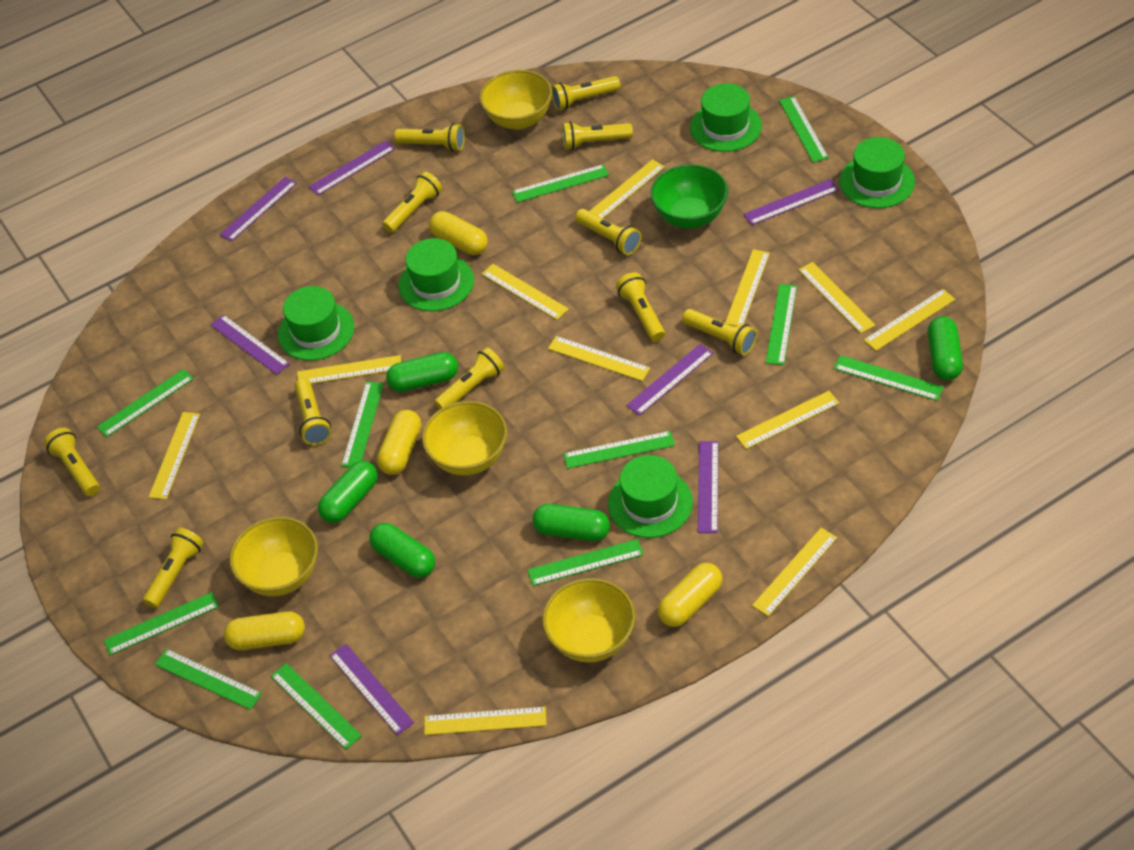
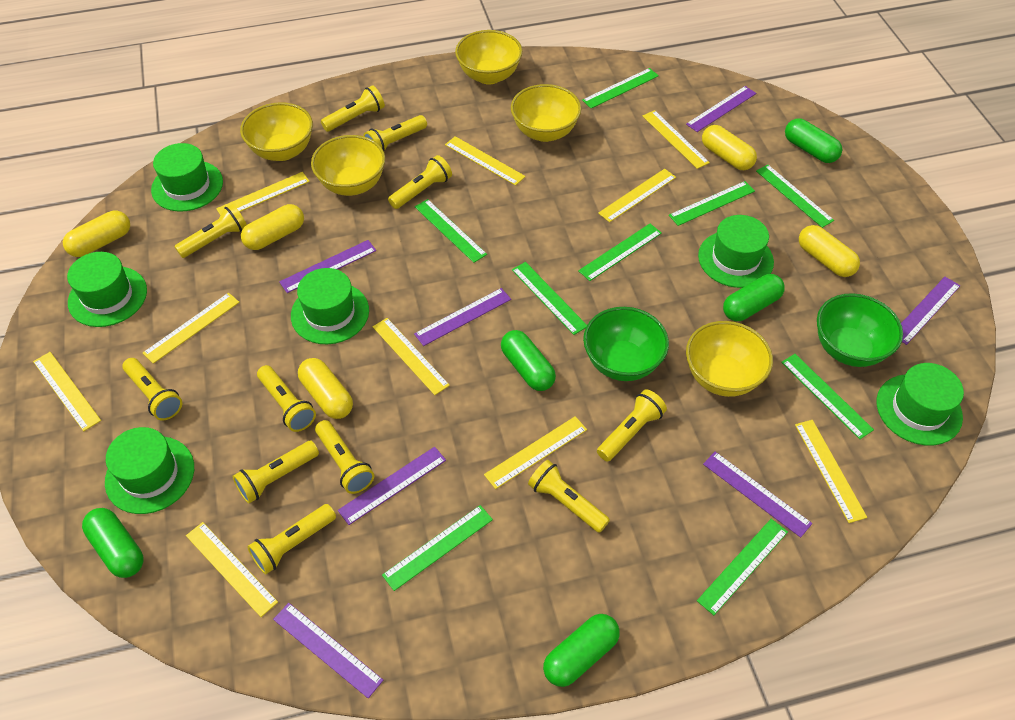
green bowl: 1 -> 2
green hat: 5 -> 6
green ruler: 11 -> 9
yellow bowl: 4 -> 5
yellow capsule: 4 -> 5
yellow ruler: 11 -> 10

